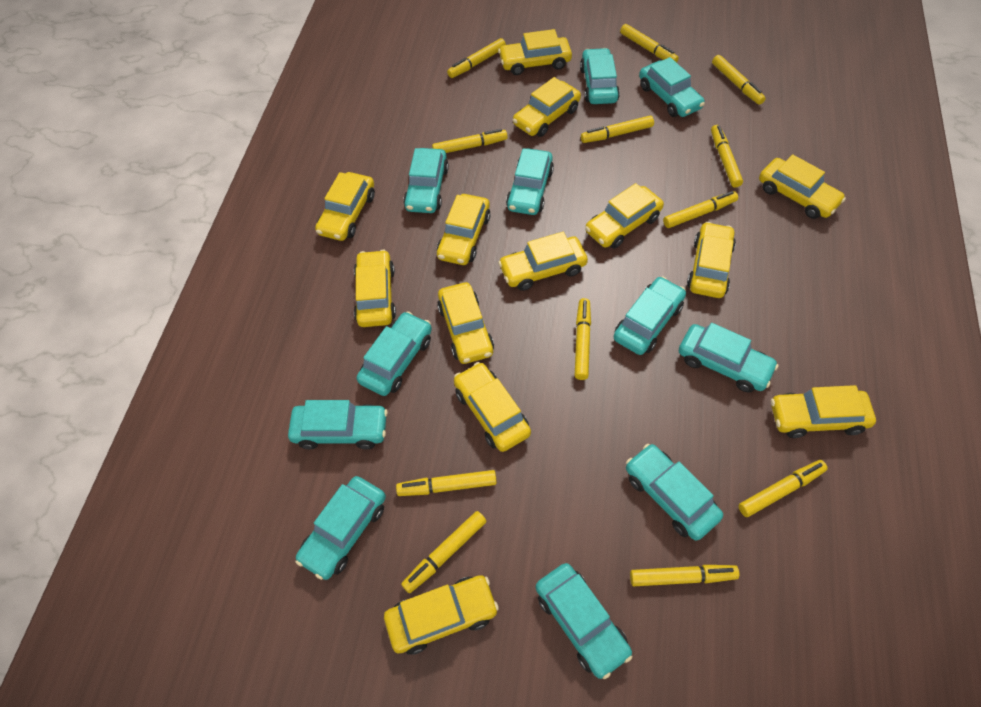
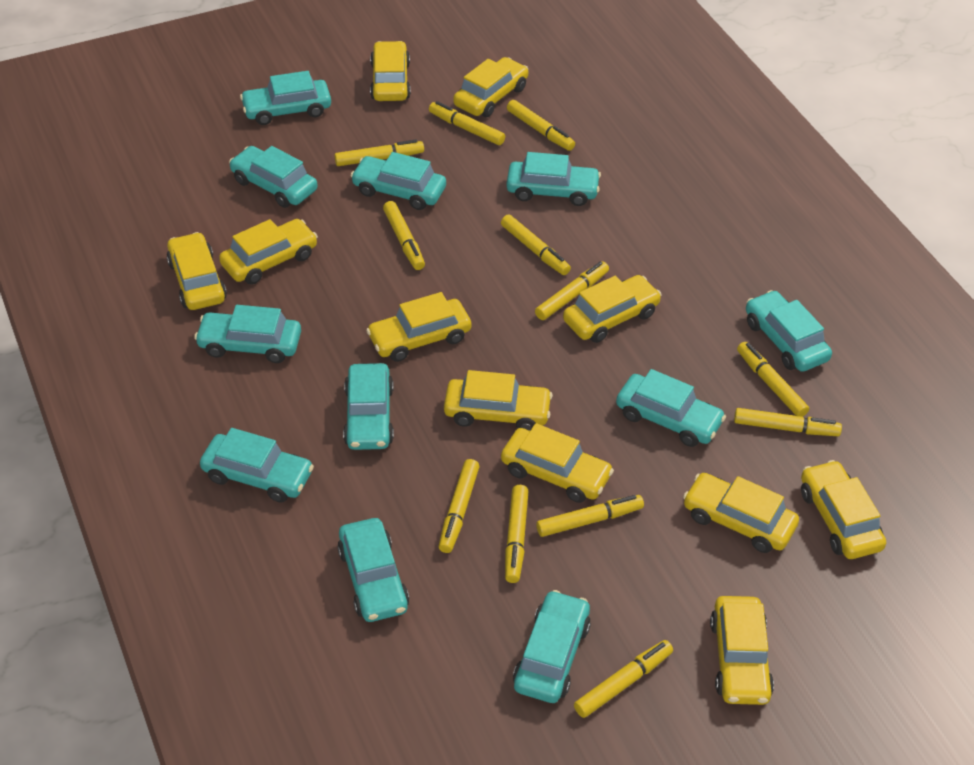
yellow car: 13 -> 11

